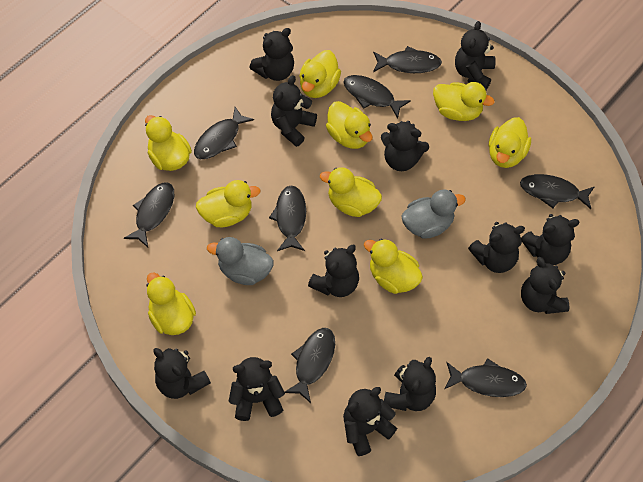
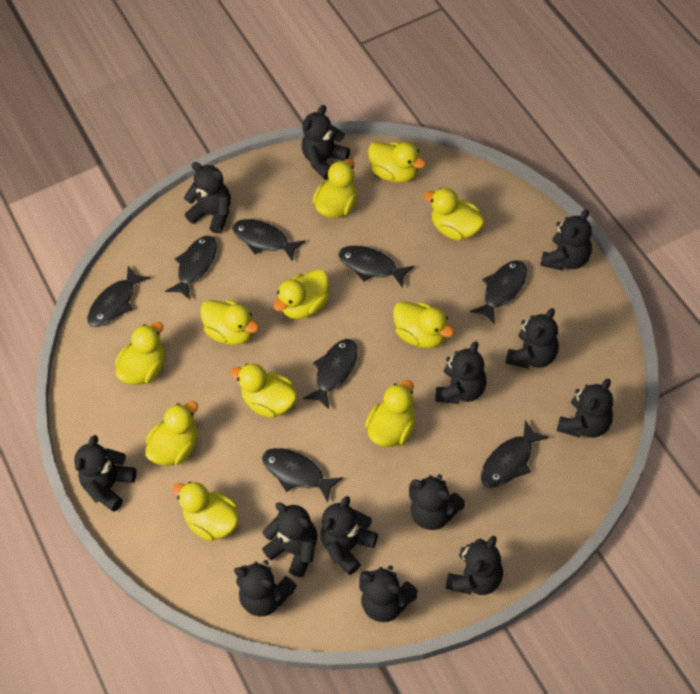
black teddy bear: 12 -> 13
grey duck: 2 -> 0
yellow duck: 9 -> 11

